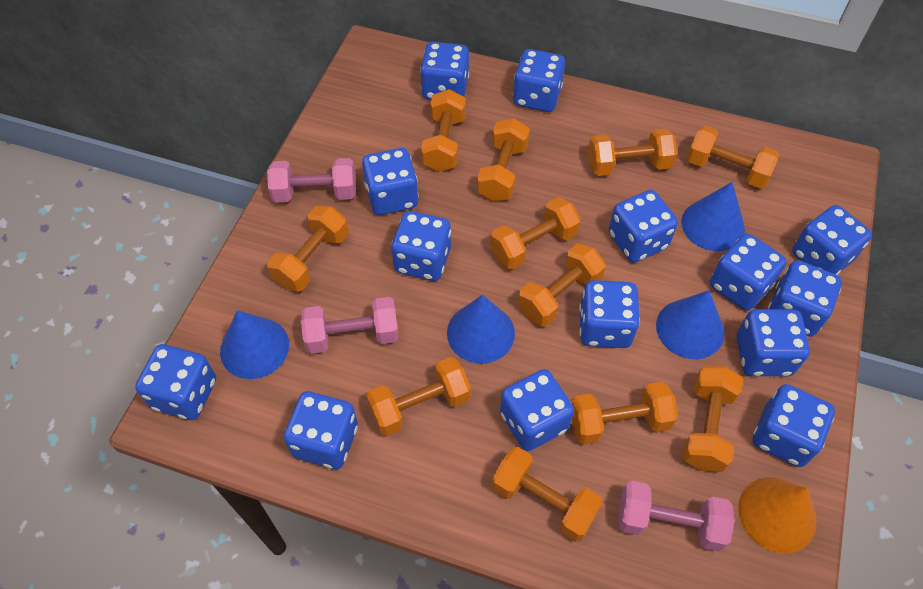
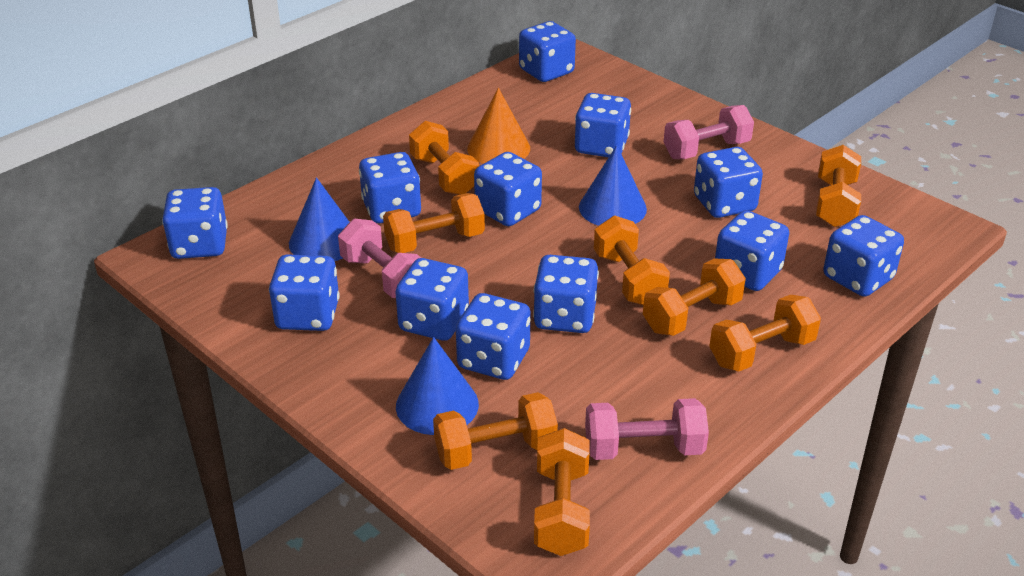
blue cone: 4 -> 3
blue dice: 14 -> 12
orange dumbbell: 11 -> 8

